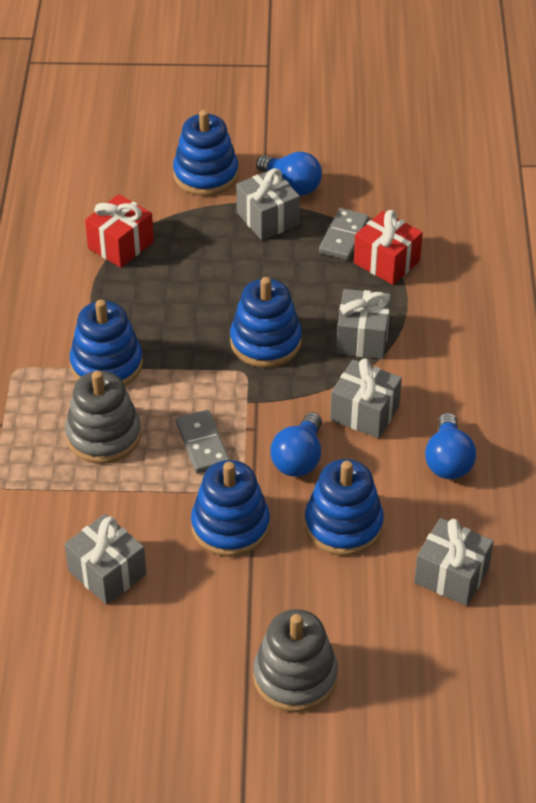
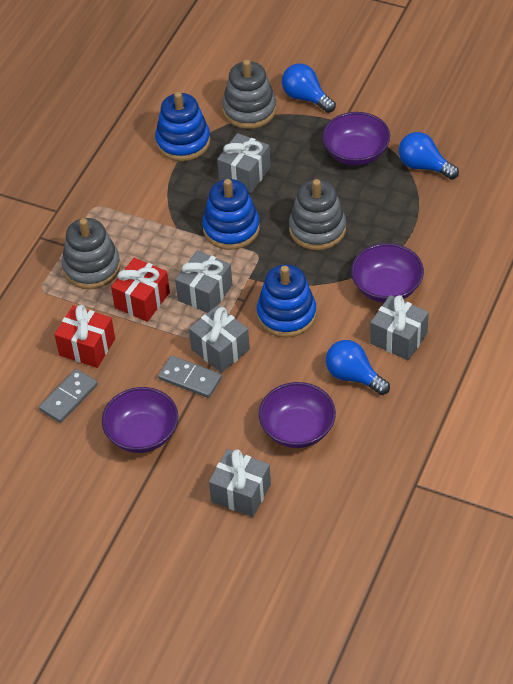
blue stacking toy: 5 -> 3
grey stacking toy: 2 -> 3
purple bowl: 0 -> 4

